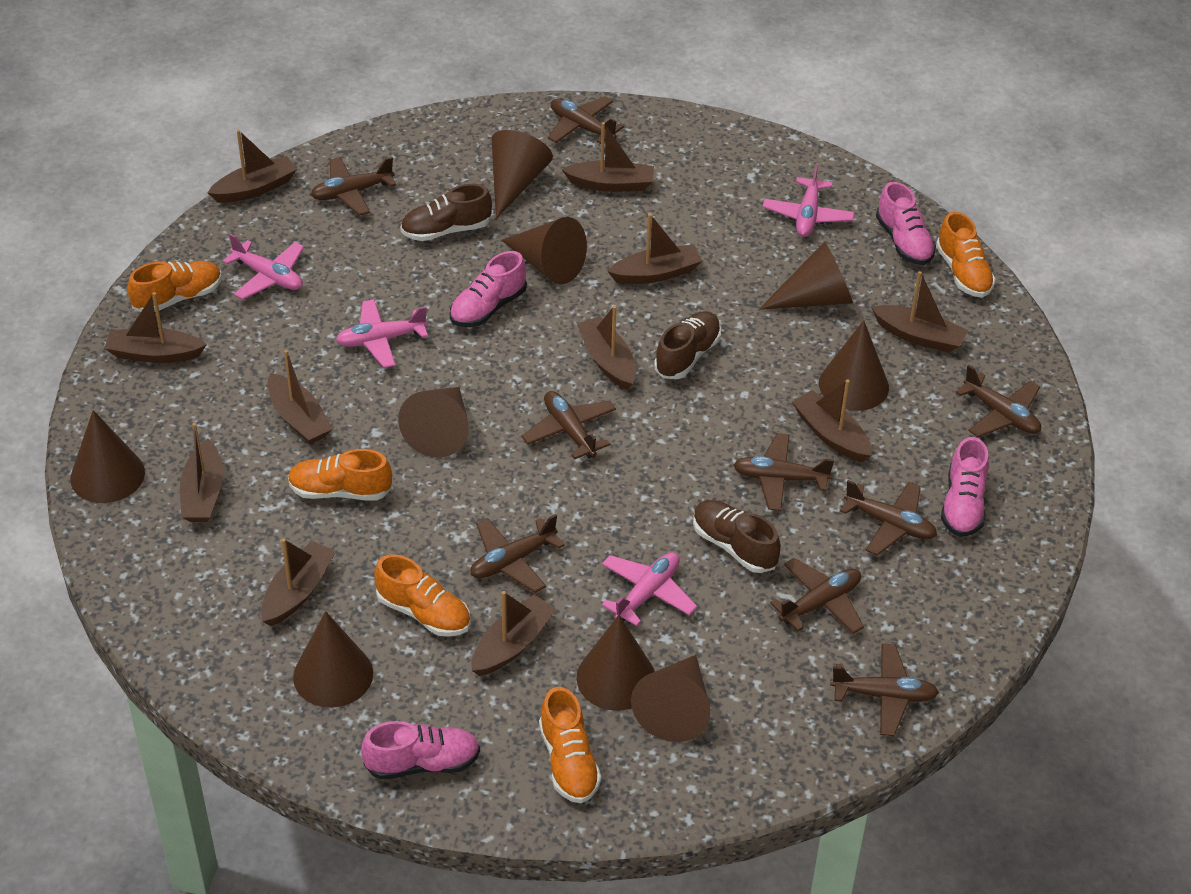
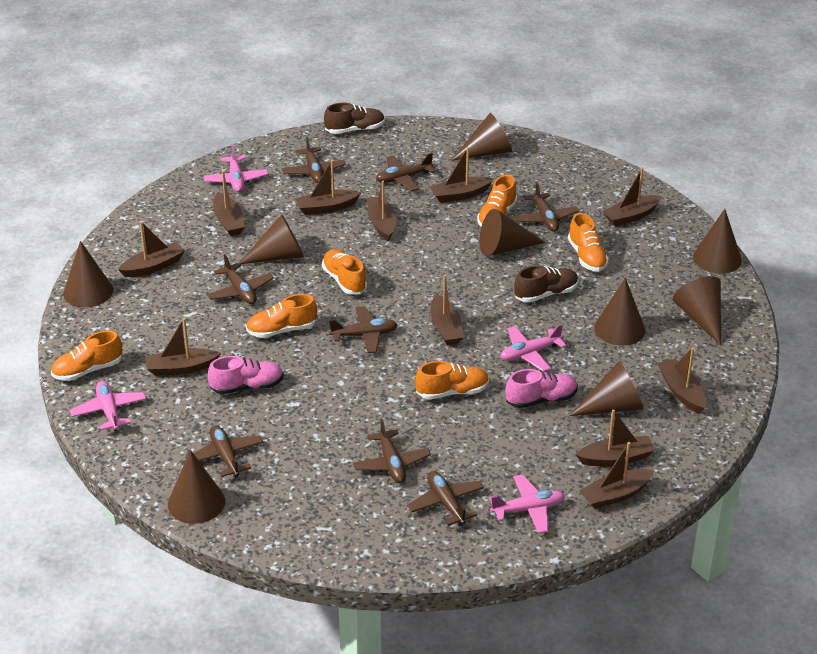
brown plane: 9 -> 8
brown shoe: 3 -> 2
orange shoe: 5 -> 6
pink shoe: 4 -> 2

